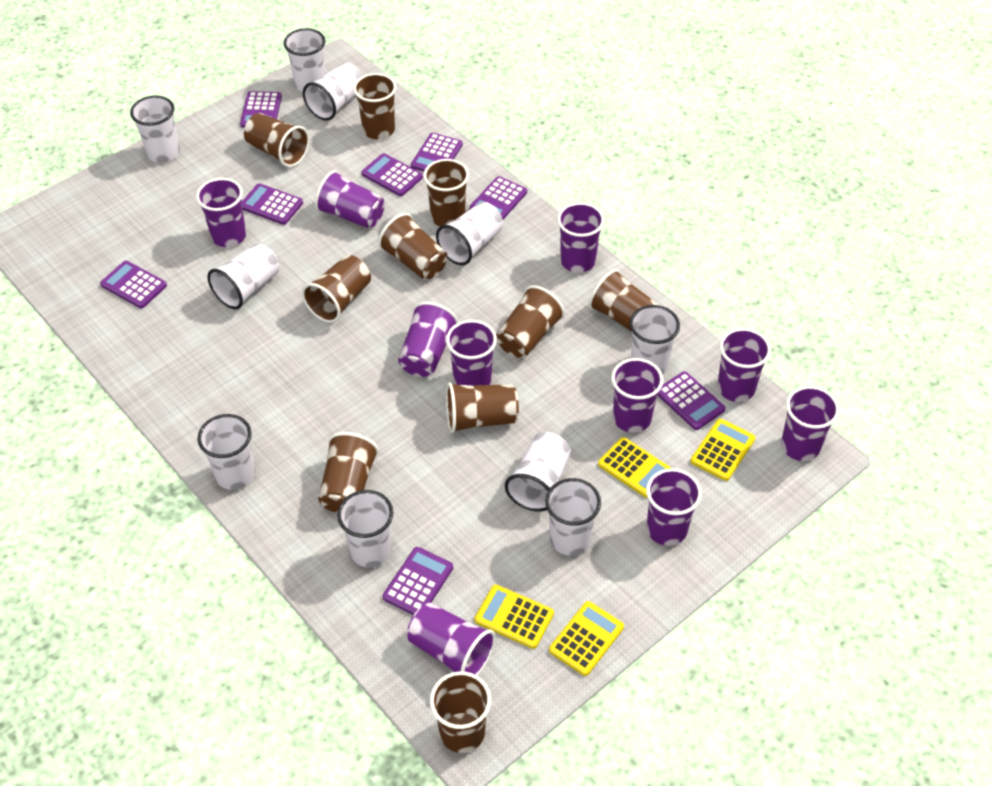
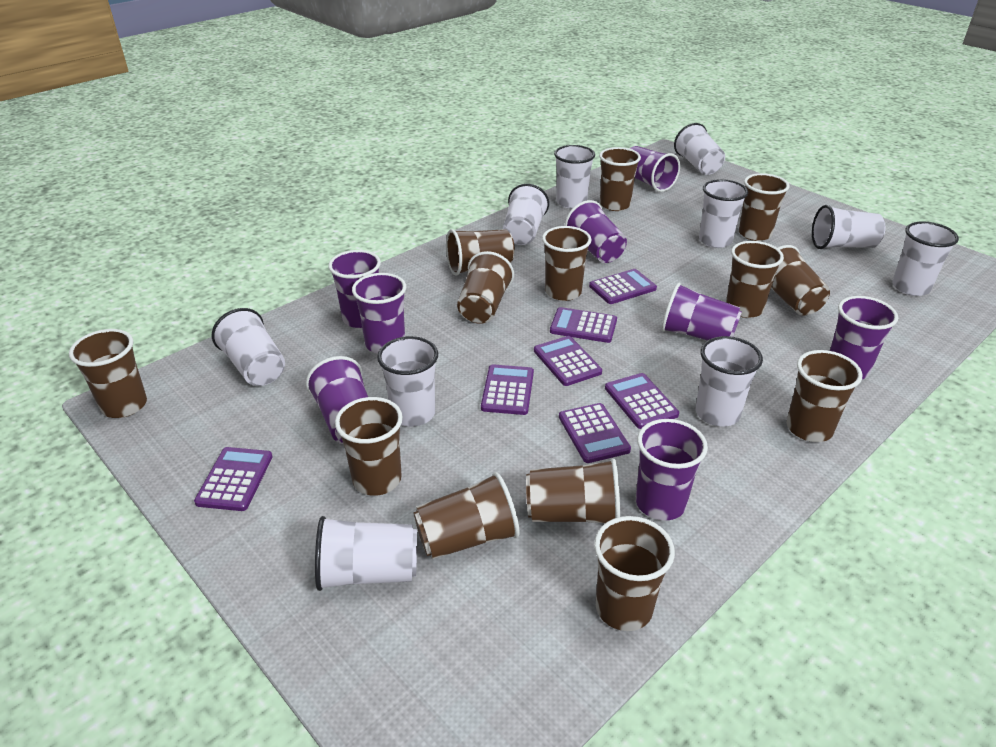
brown cup: 10 -> 13
purple calculator: 8 -> 7
purple cup: 10 -> 8
yellow calculator: 4 -> 0

